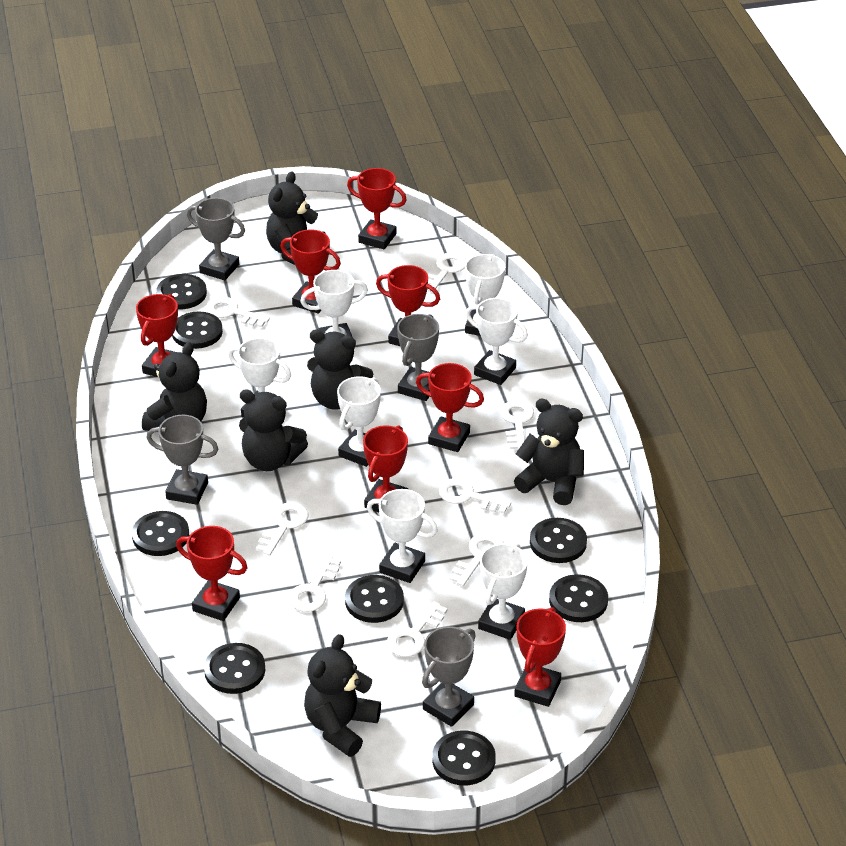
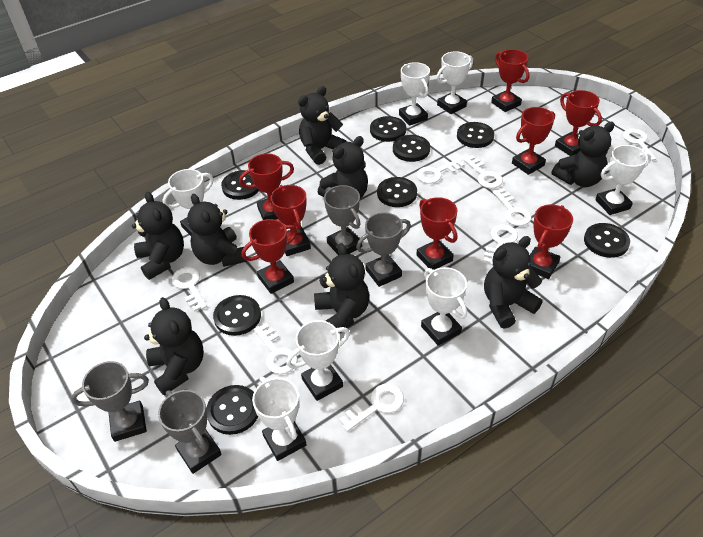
black teddy bear: 6 -> 8

